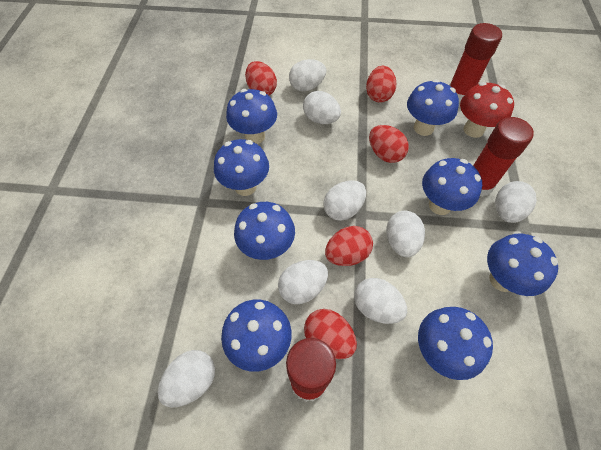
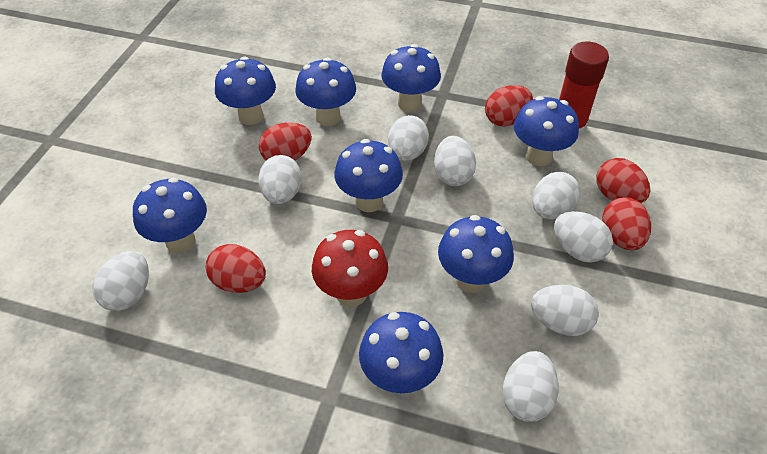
red glue stick: 3 -> 1

